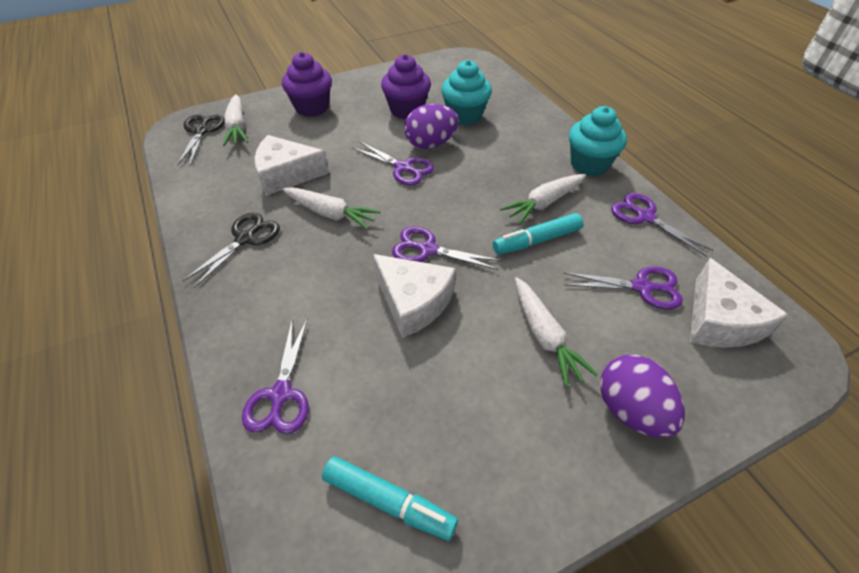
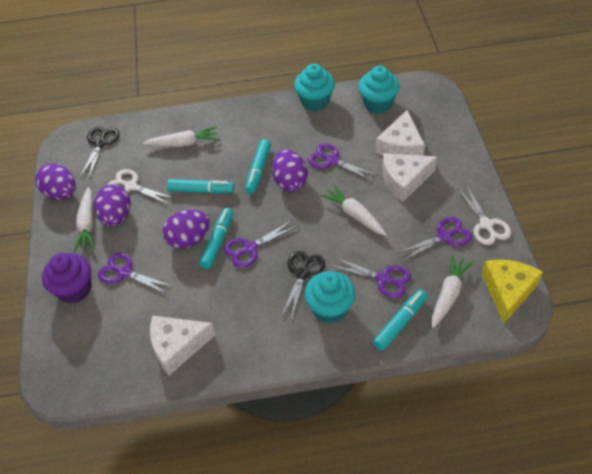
purple cupcake: 2 -> 1
purple egg: 2 -> 4
turquoise cupcake: 2 -> 3
turquoise marker: 2 -> 4
white scissors: 0 -> 2
yellow cheese: 0 -> 1

